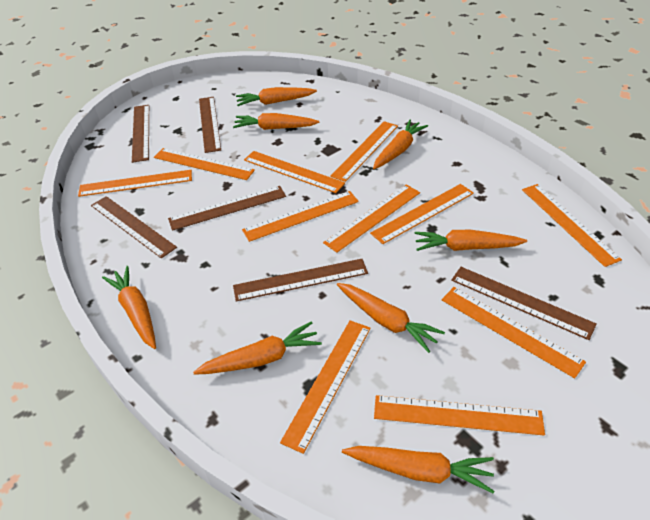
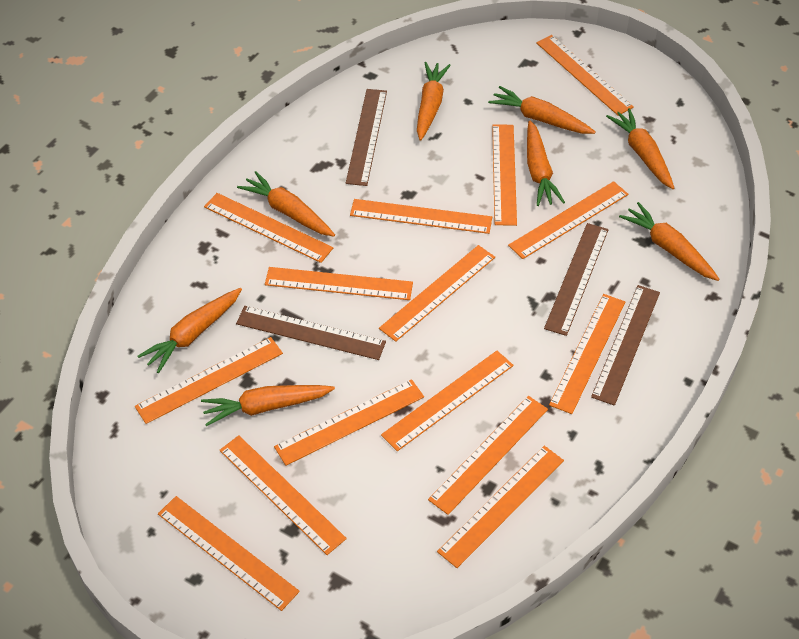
brown ruler: 6 -> 4
orange ruler: 11 -> 15

